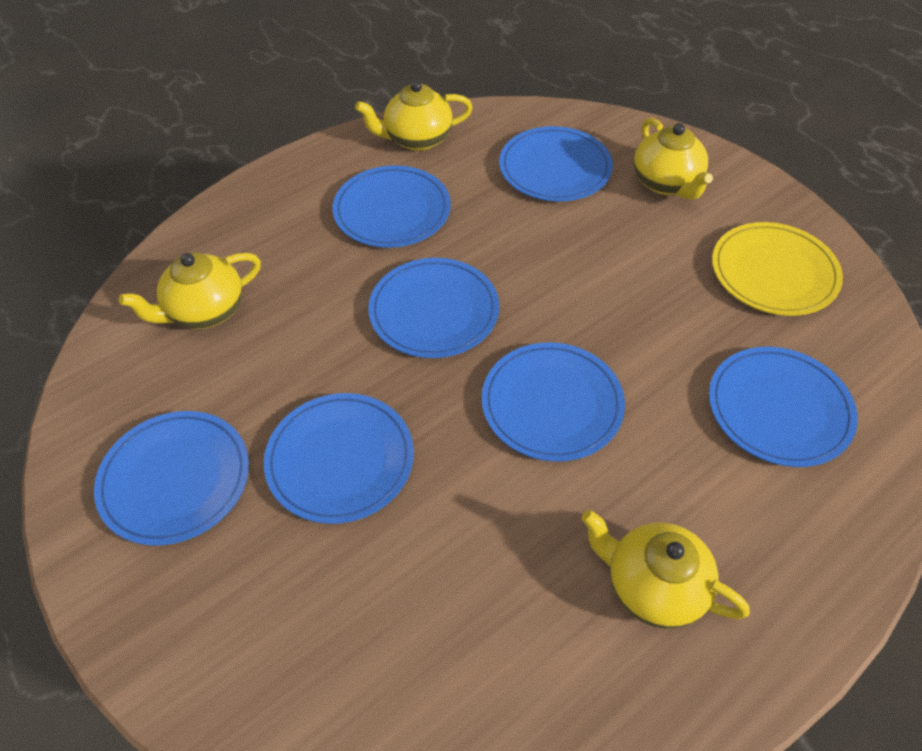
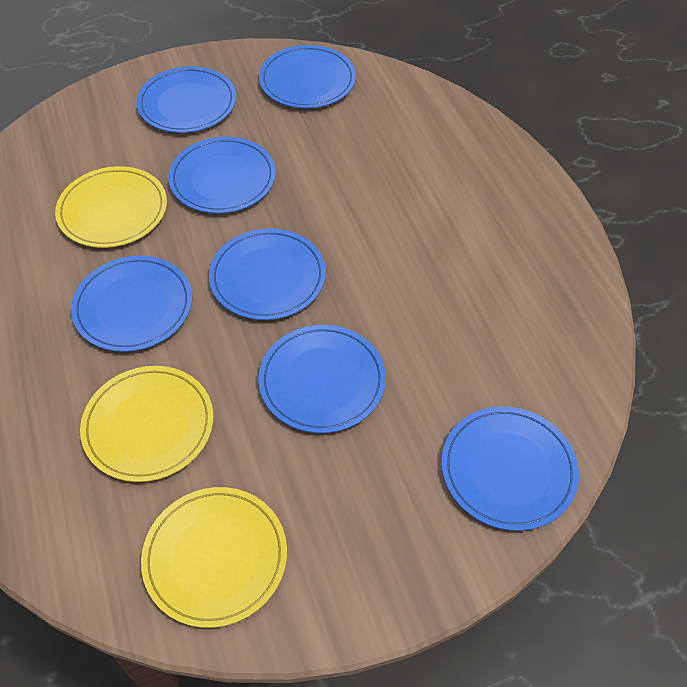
yellow plate: 1 -> 3
yellow teapot: 4 -> 0

